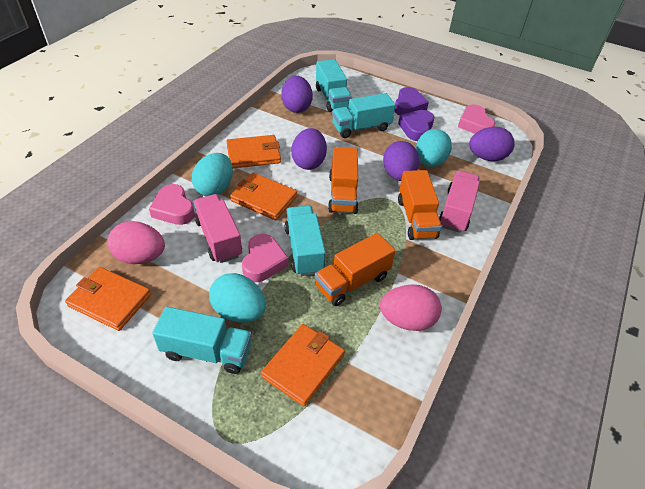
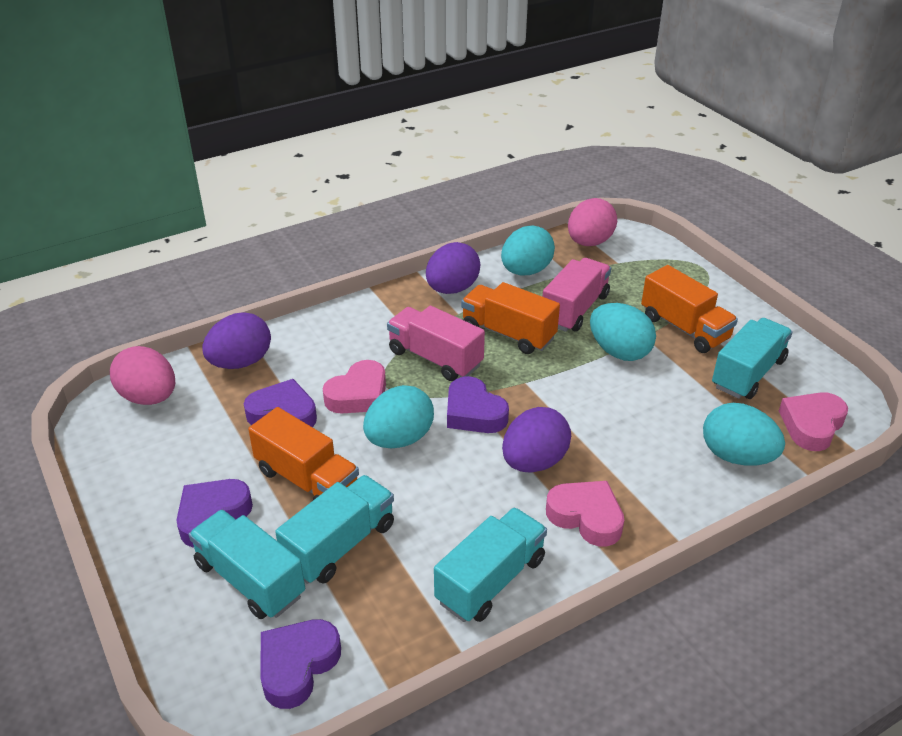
orange wallet: 4 -> 0
purple egg: 4 -> 3
purple heart: 2 -> 4
turquoise egg: 3 -> 4

